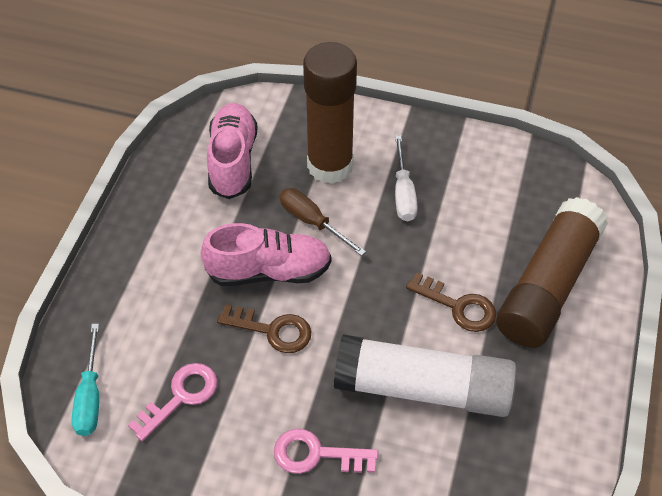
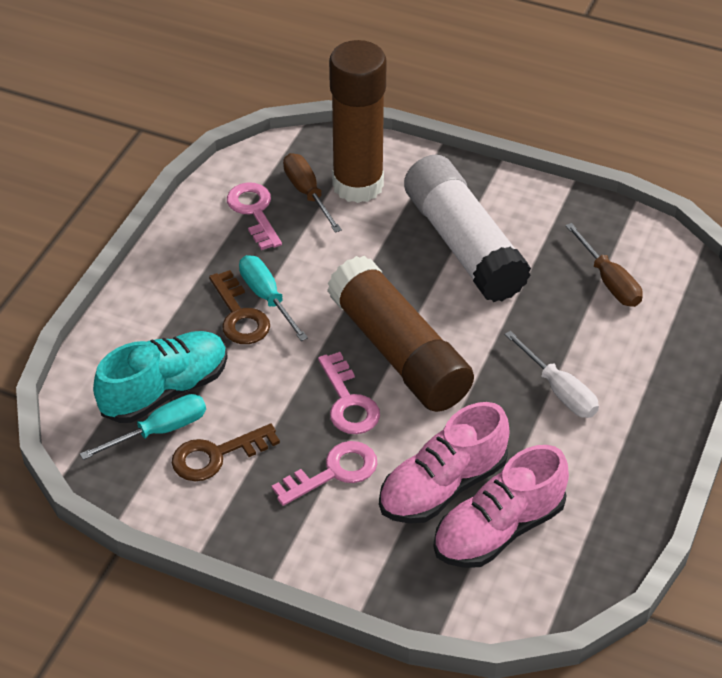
brown screwdriver: 1 -> 2
pink key: 2 -> 3
turquoise screwdriver: 1 -> 2
turquoise shoe: 0 -> 1

